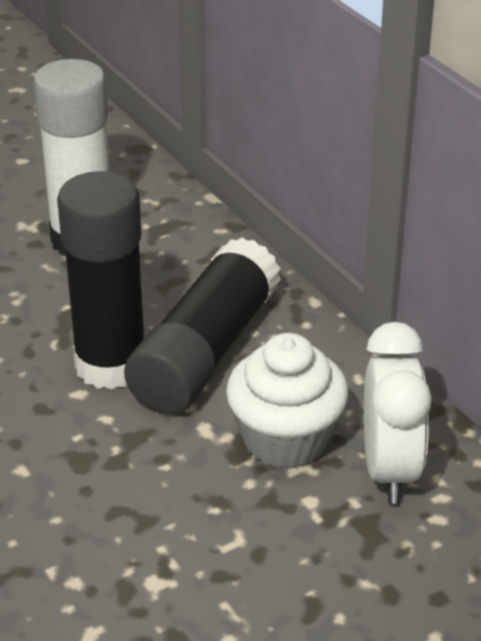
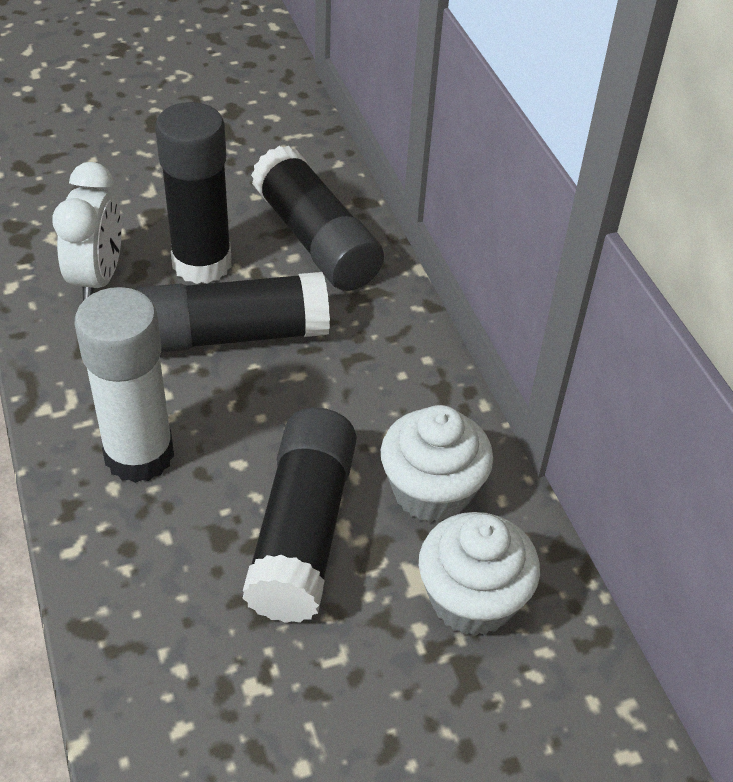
black glue stick: 2 -> 4
white cupcake: 1 -> 2

